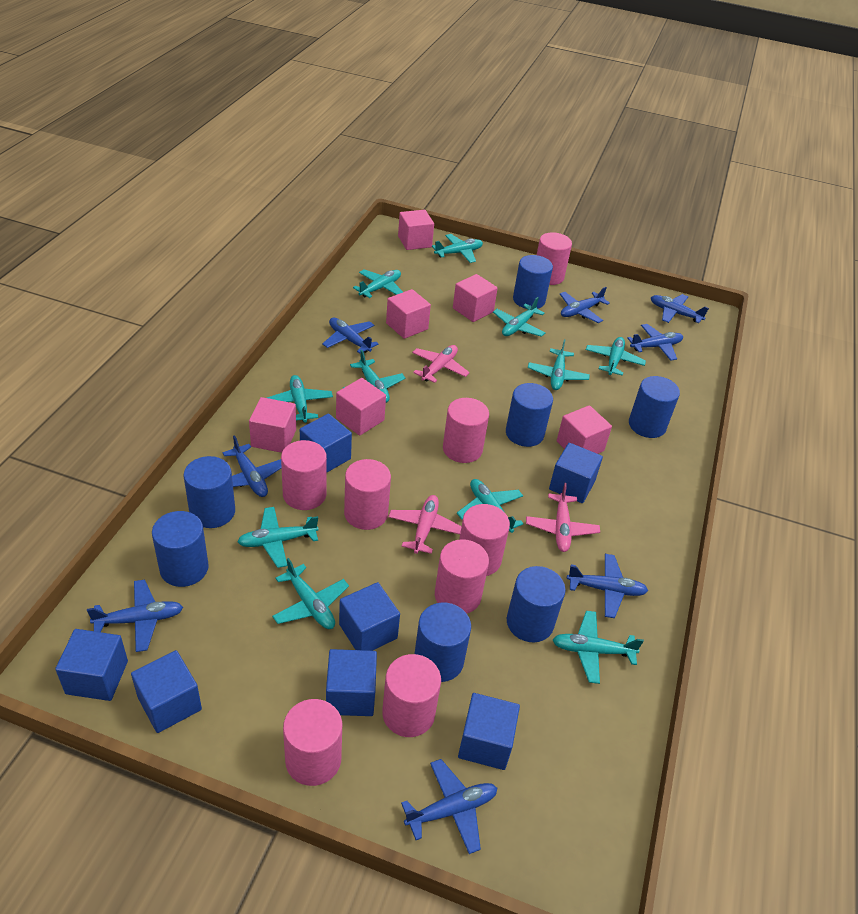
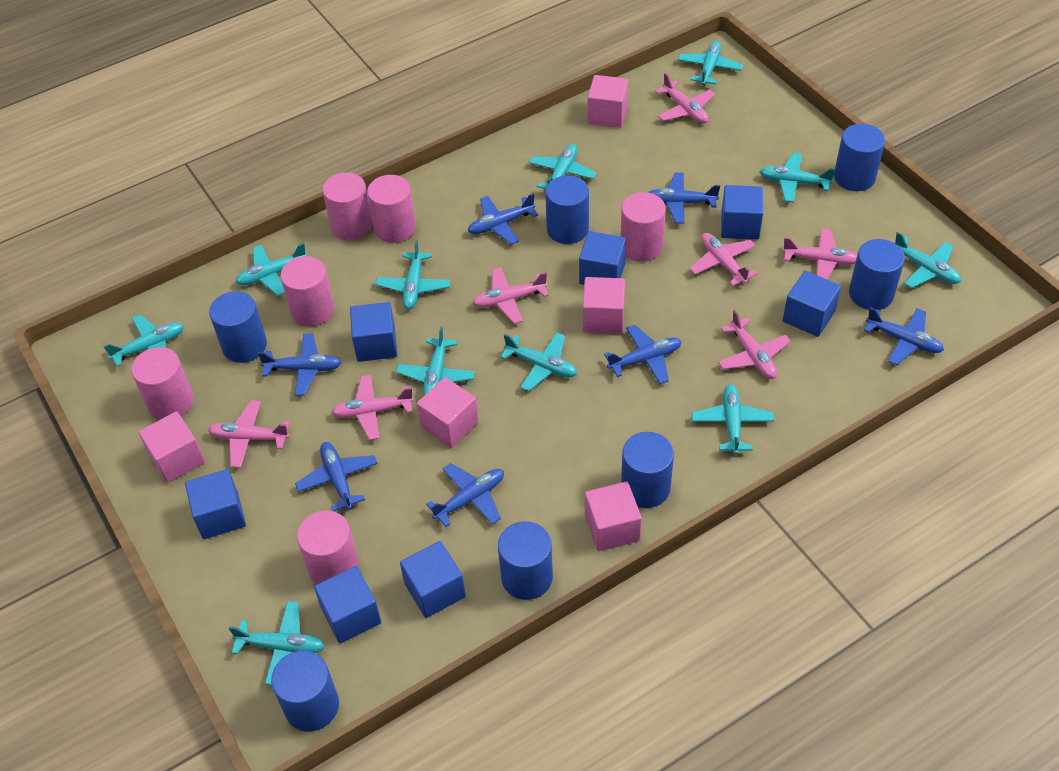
blue plane: 8 -> 7
pink cube: 6 -> 5
pink cylinder: 8 -> 6
pink plane: 3 -> 7

